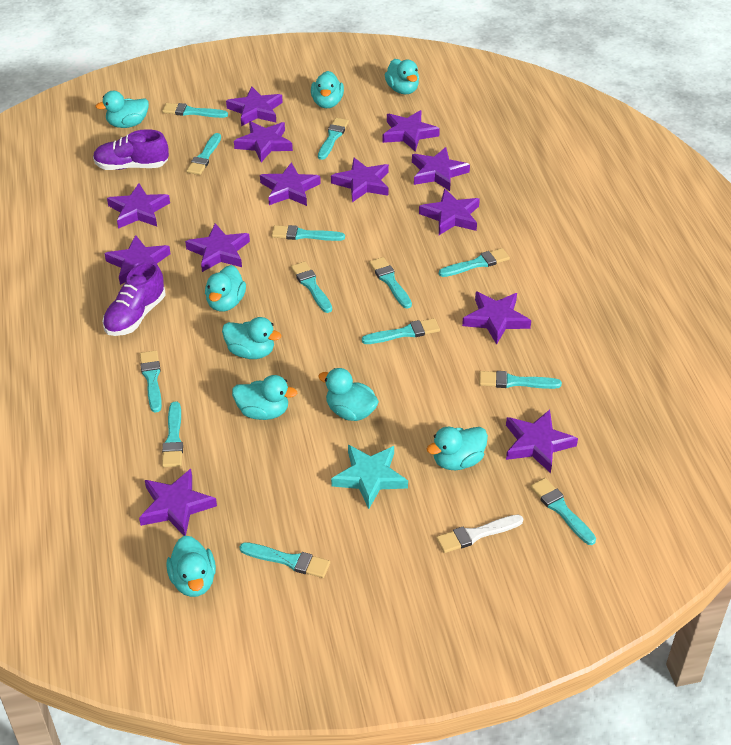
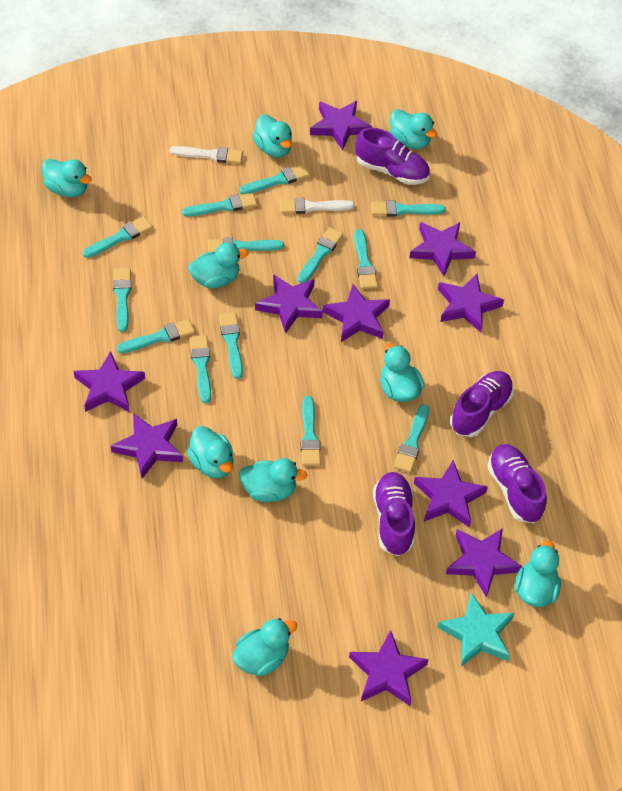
purple shoe: 2 -> 4
purple star: 13 -> 10
white brush: 1 -> 2

